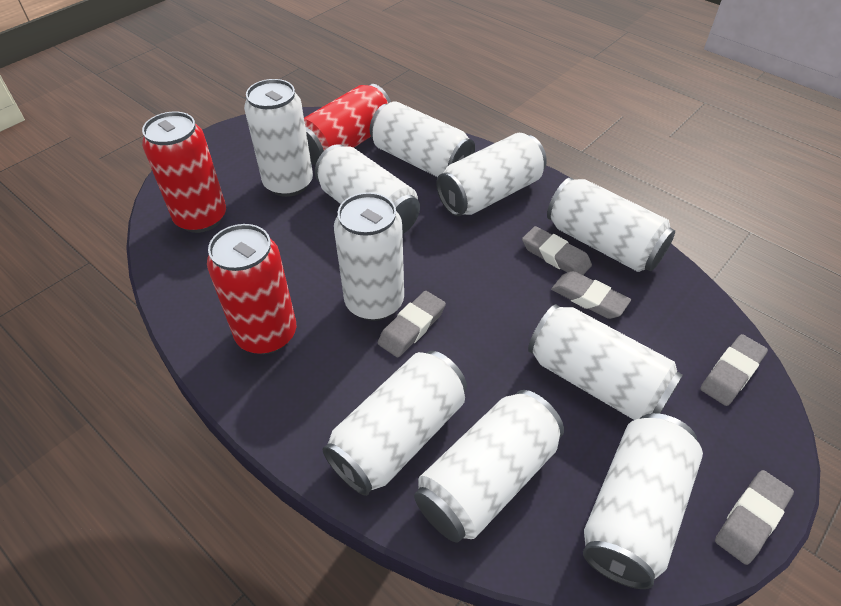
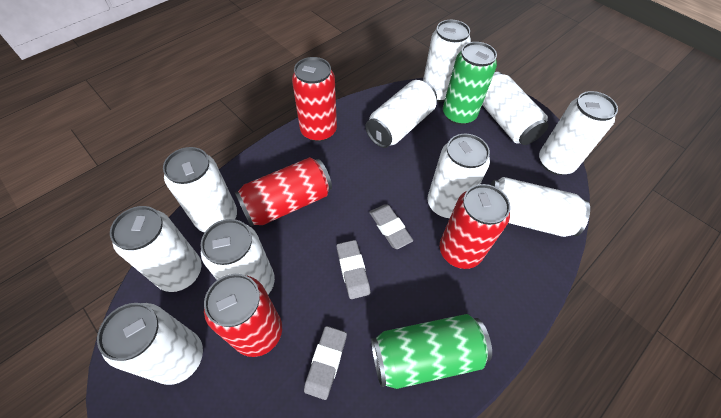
green can: 0 -> 2
grey eraser: 5 -> 3
red can: 3 -> 4

